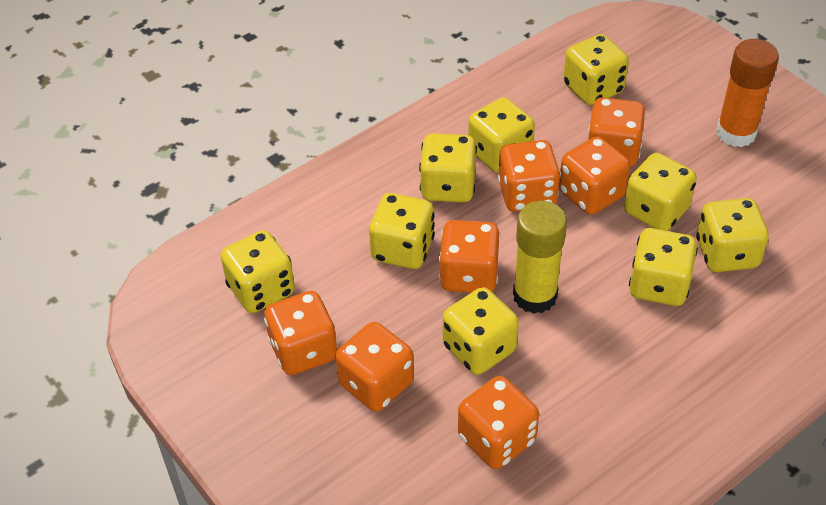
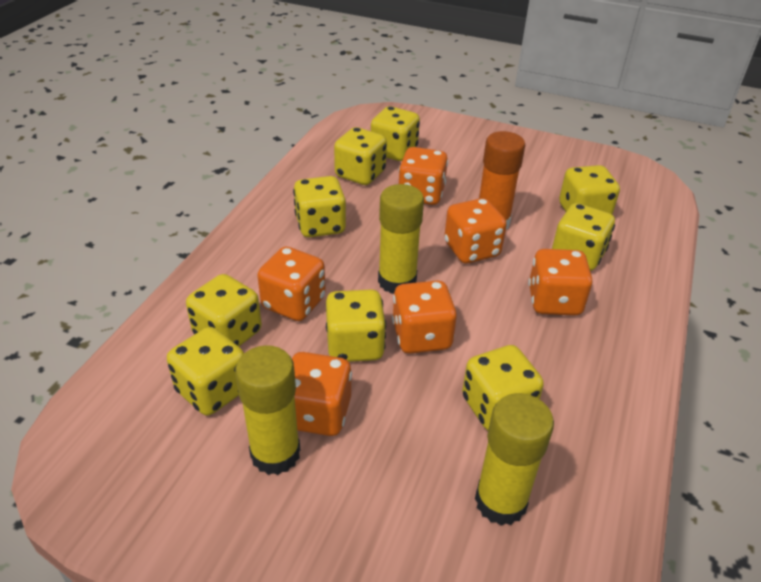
orange dice: 7 -> 6
yellow glue stick: 1 -> 3

